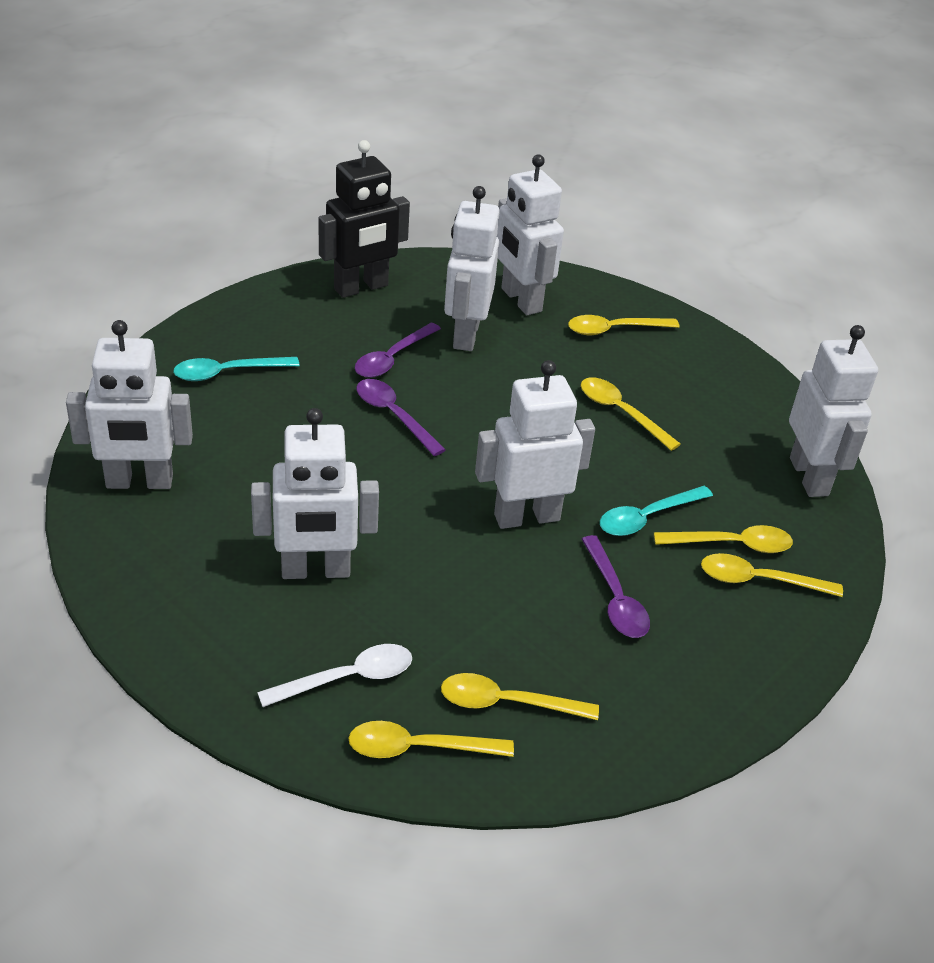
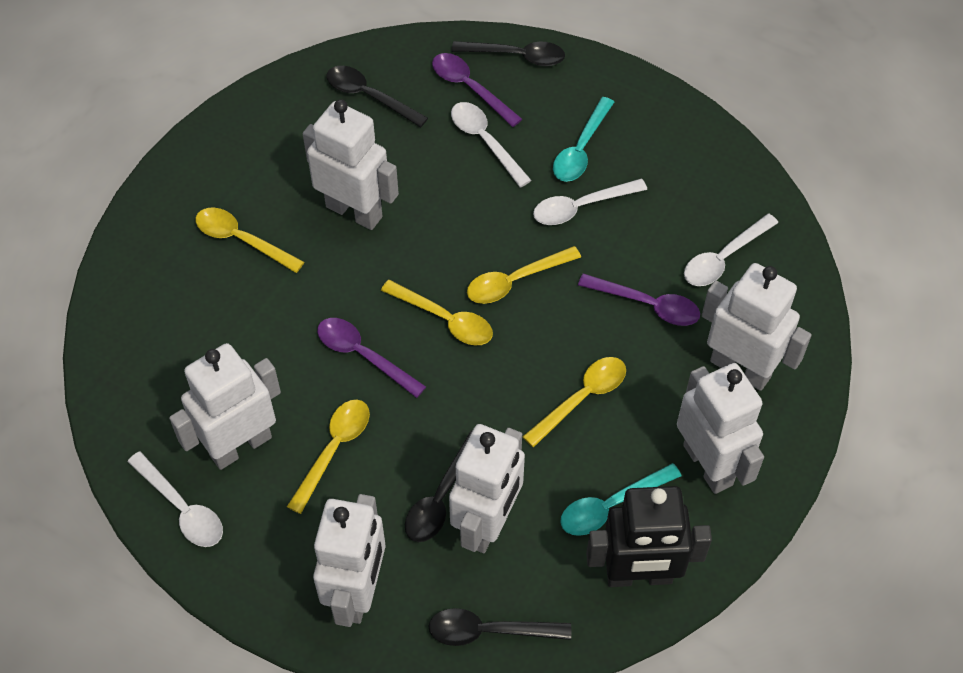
black spoon: 0 -> 4
white spoon: 1 -> 4
yellow spoon: 6 -> 5

